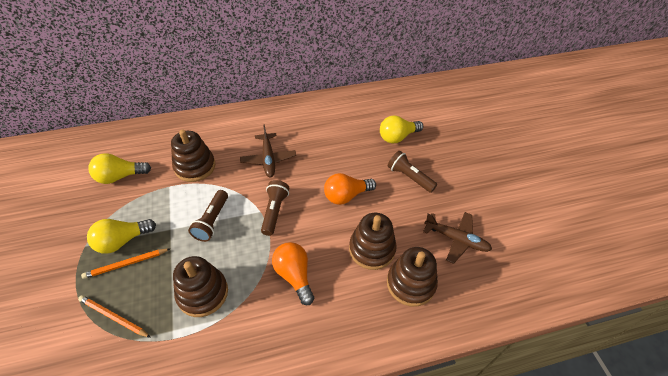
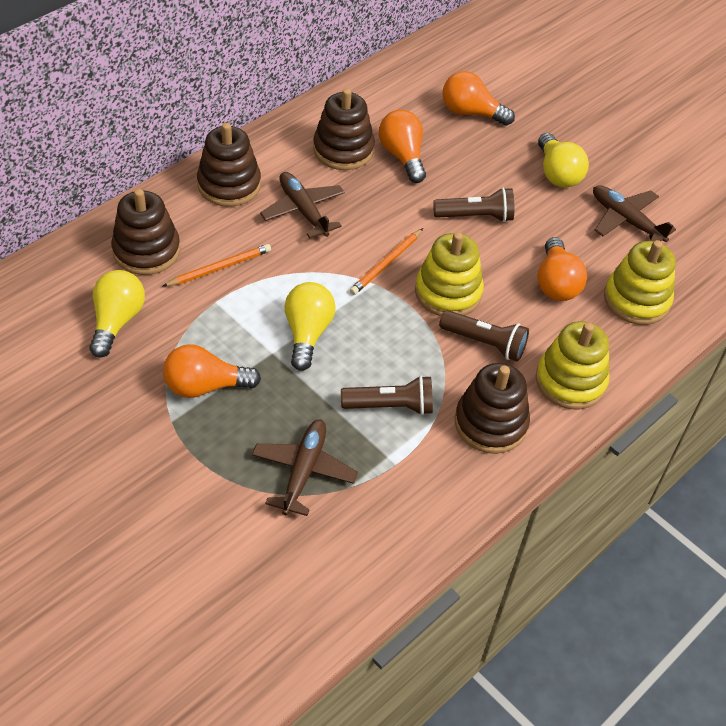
brown plane: 2 -> 3
orange light bulb: 2 -> 4
yellow stacking toy: 0 -> 3

